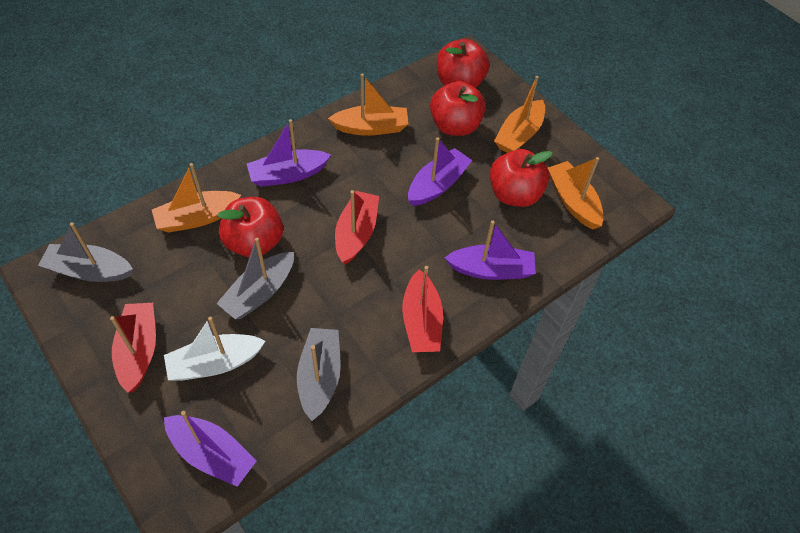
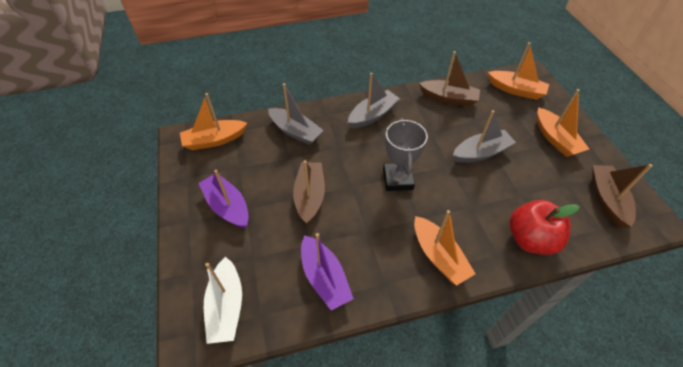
brown boat: 0 -> 3
grey trophy: 0 -> 1
purple boat: 4 -> 2
red apple: 4 -> 1
red boat: 3 -> 0

